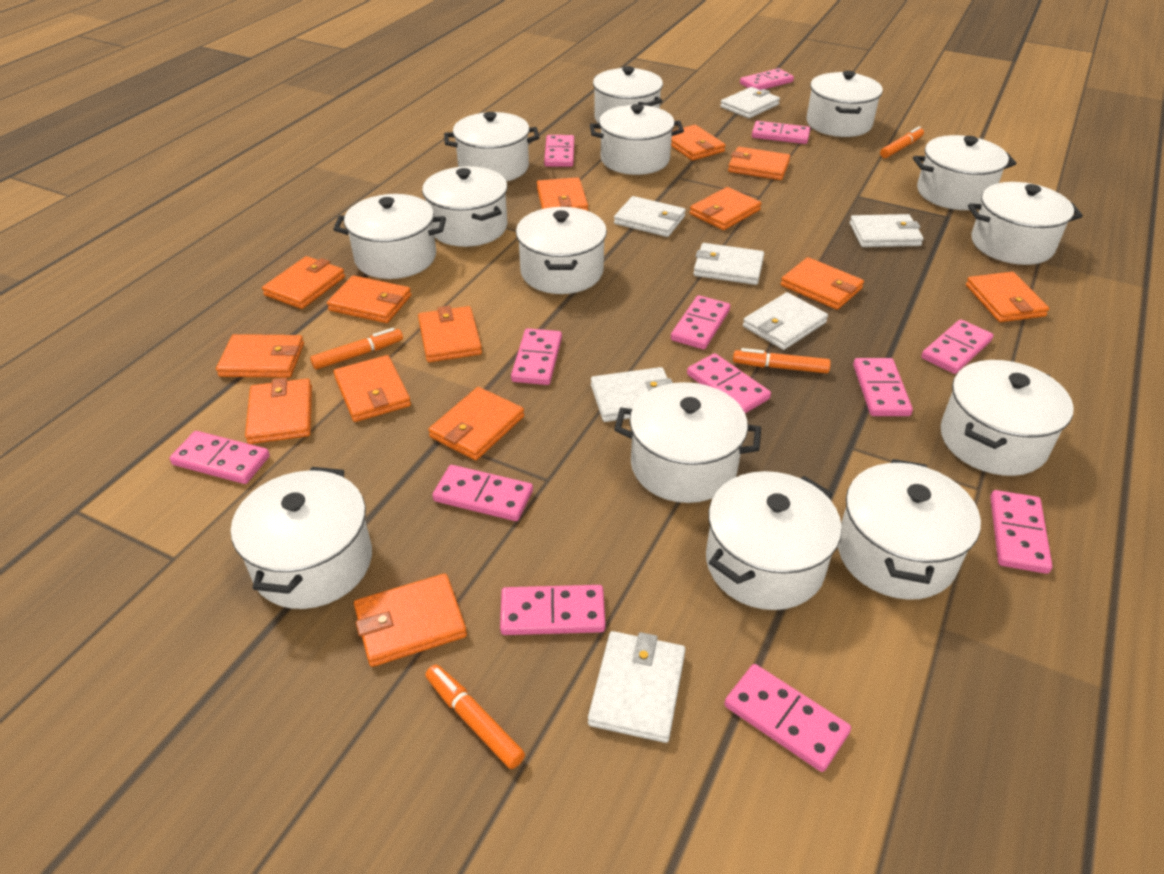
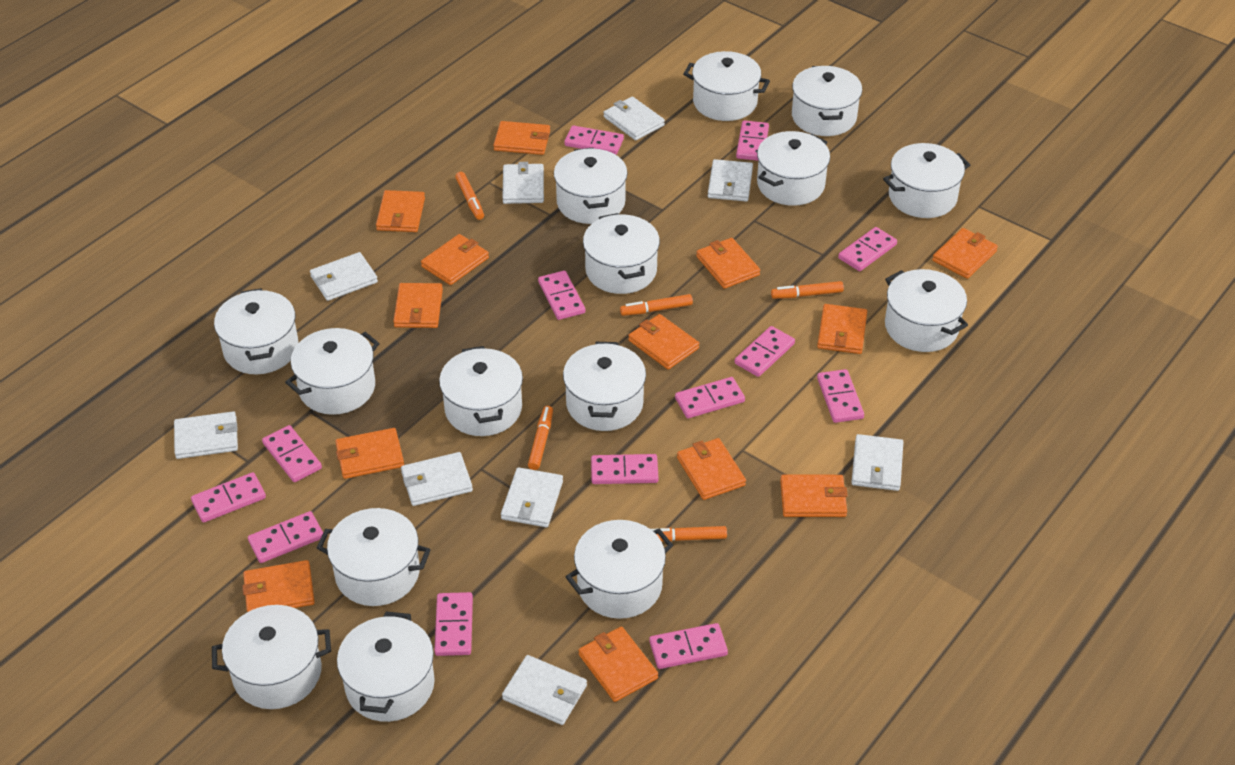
orange marker: 4 -> 5
orange wallet: 14 -> 13
white pot: 14 -> 15
white wallet: 7 -> 9

